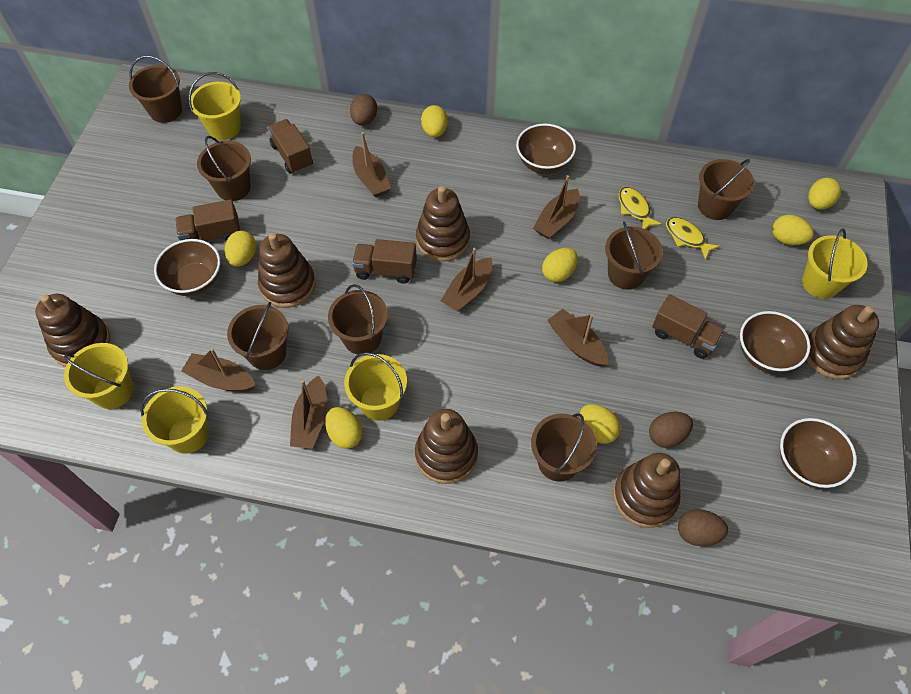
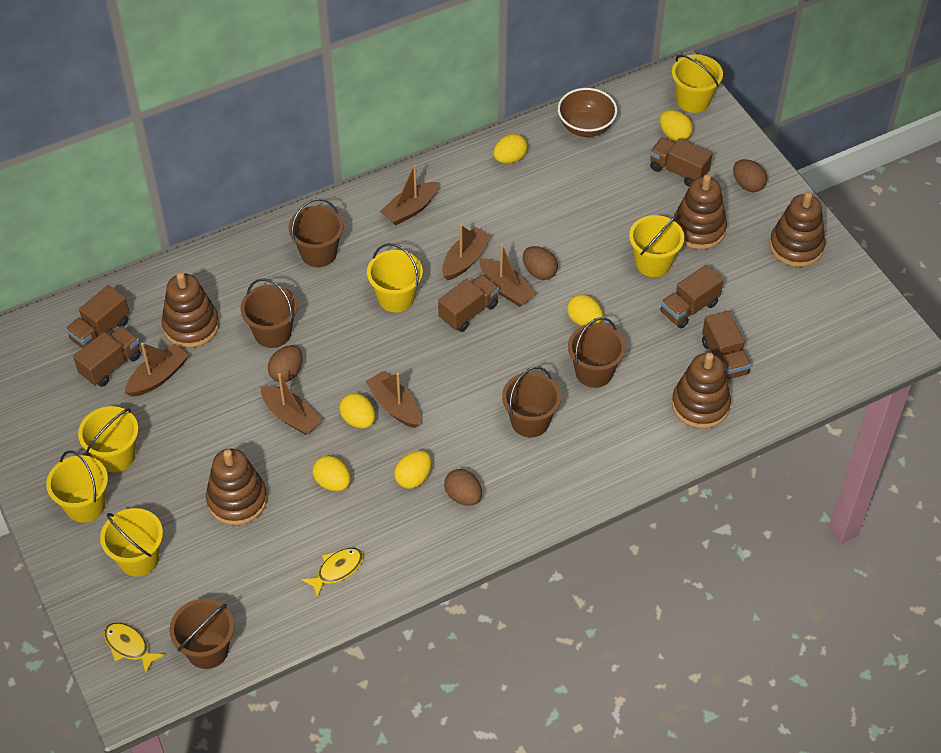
brown bowl: 4 -> 1
brown bucket: 7 -> 5
brown egg: 3 -> 4
brown stacking toy: 6 -> 5
brown truck: 4 -> 6
yellow bucket: 5 -> 6
yellow egg: 7 -> 6

